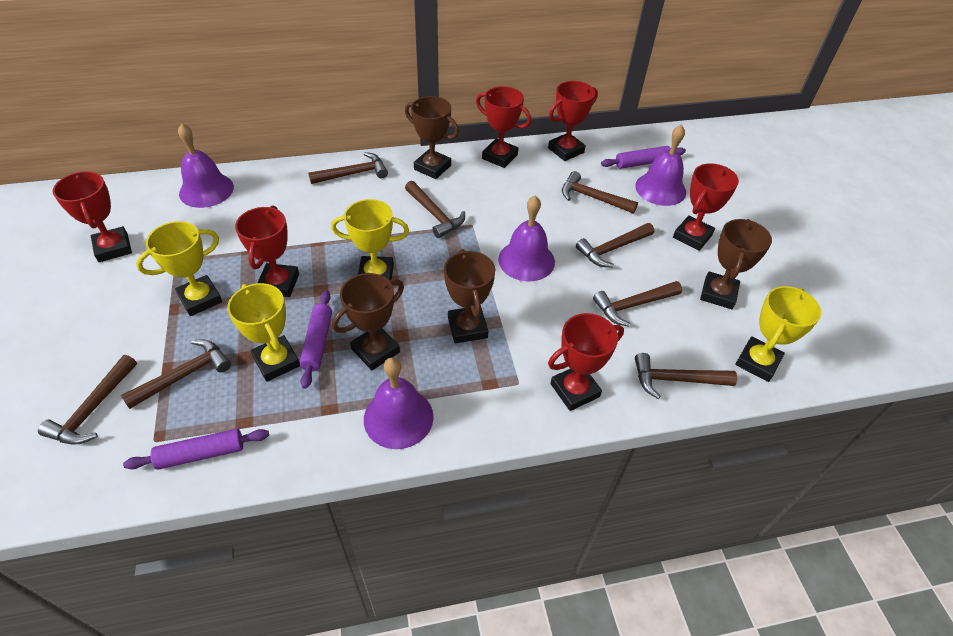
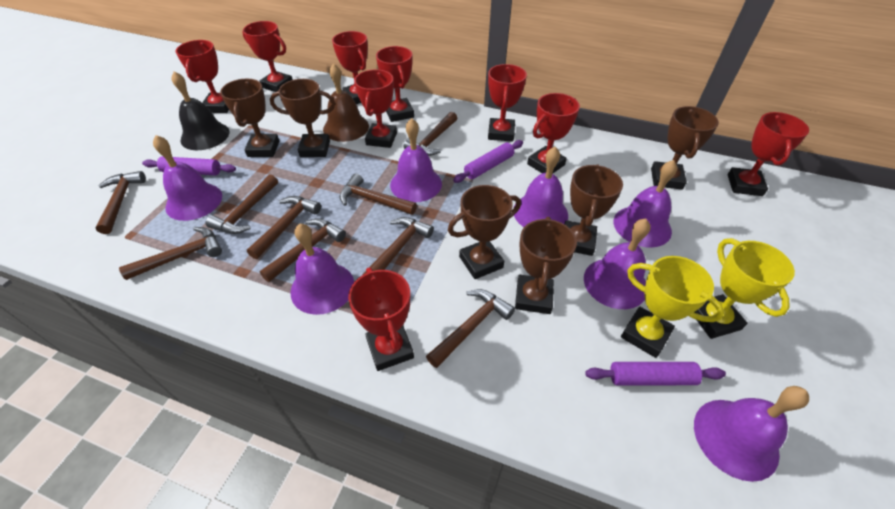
black bell: 0 -> 1
brown bell: 0 -> 1
brown hammer: 8 -> 9
brown trophy: 4 -> 6
purple bell: 4 -> 7
red trophy: 6 -> 9
yellow trophy: 4 -> 2

